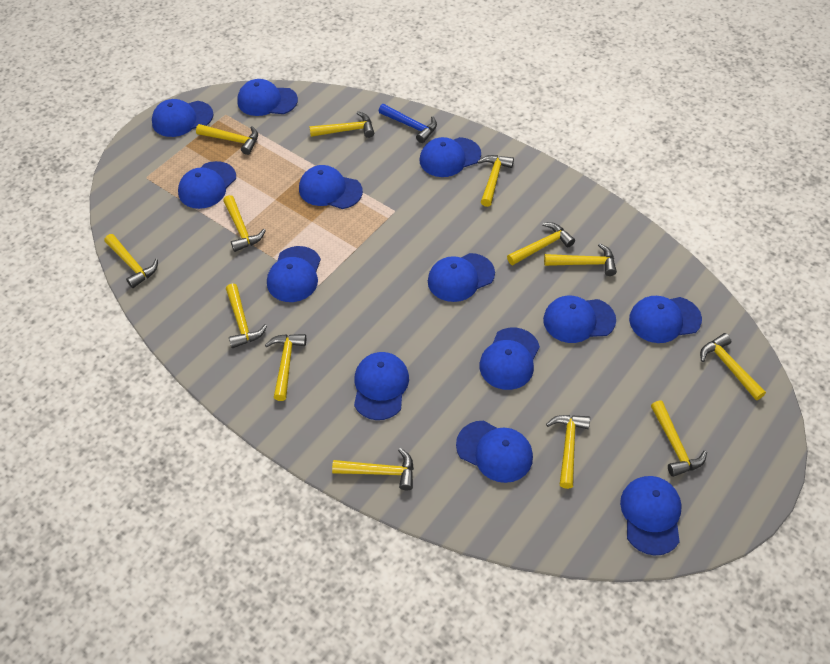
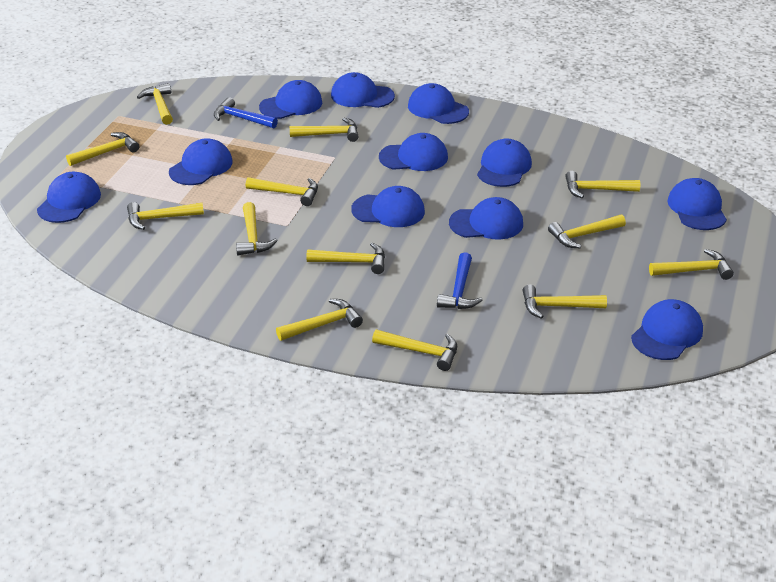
blue cap: 13 -> 11
blue hammer: 1 -> 2

